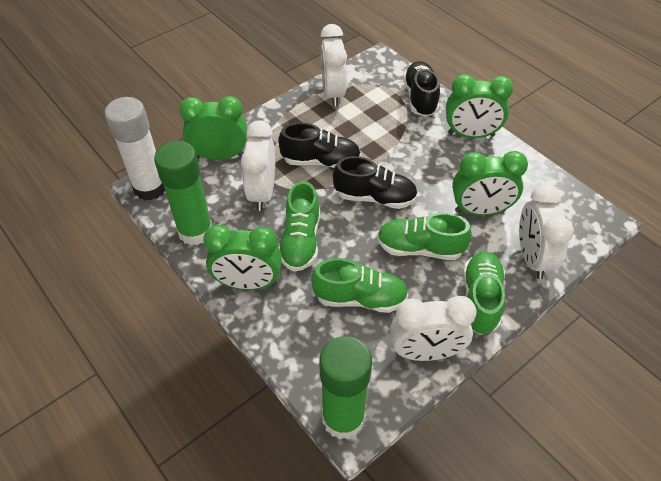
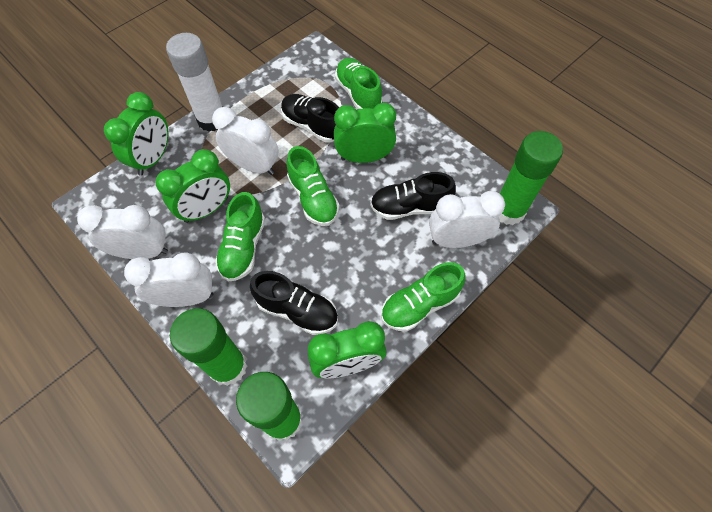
green glue stick: 2 -> 3

